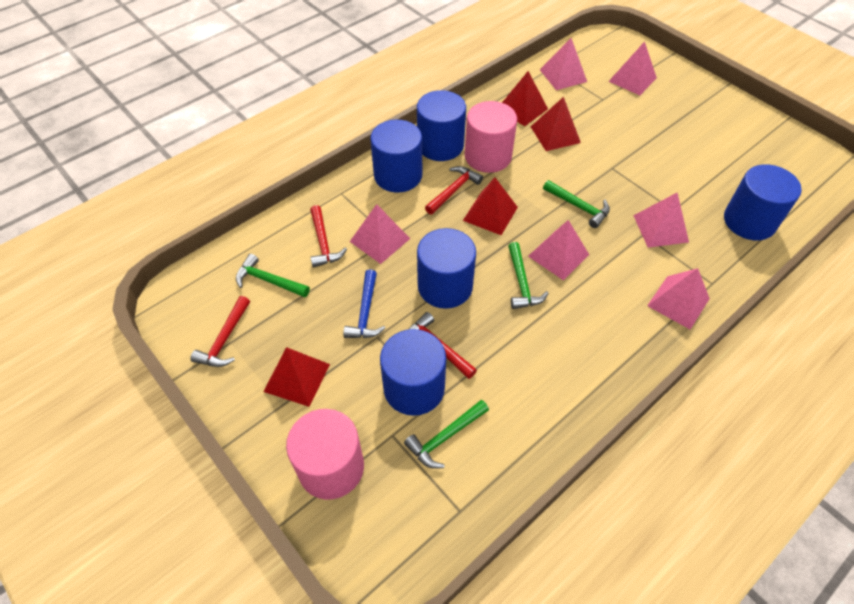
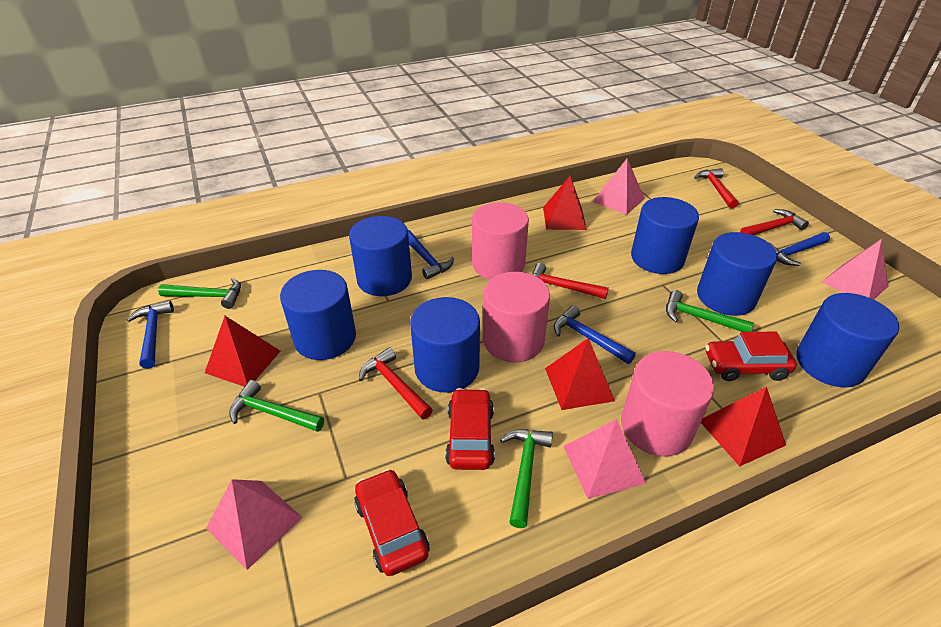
blue cylinder: 5 -> 6
blue hammer: 1 -> 4
pink cylinder: 2 -> 3
pink pyramid: 6 -> 4
red car: 0 -> 3

